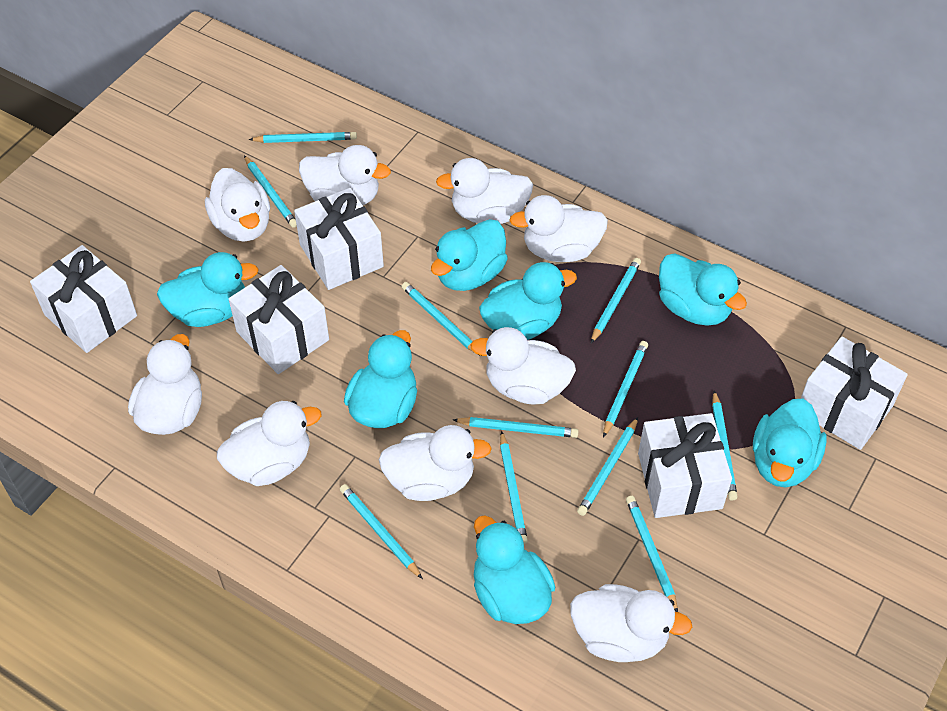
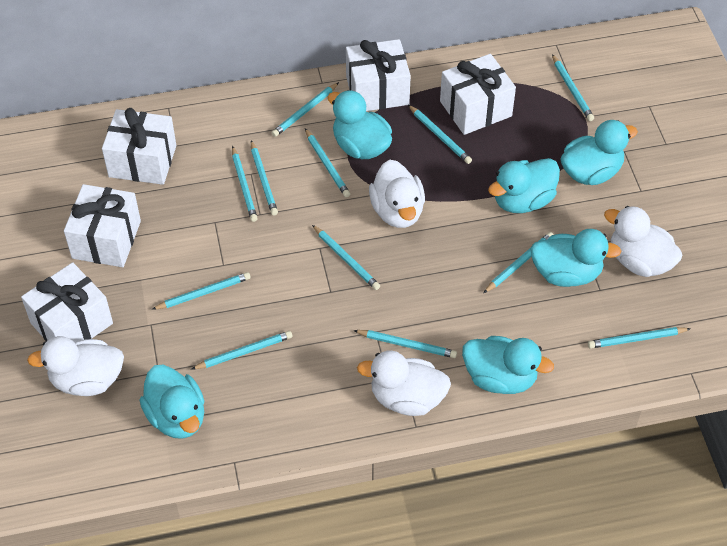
turquoise duck: 7 -> 6
turquoise pencil: 11 -> 12
white duck: 9 -> 4

